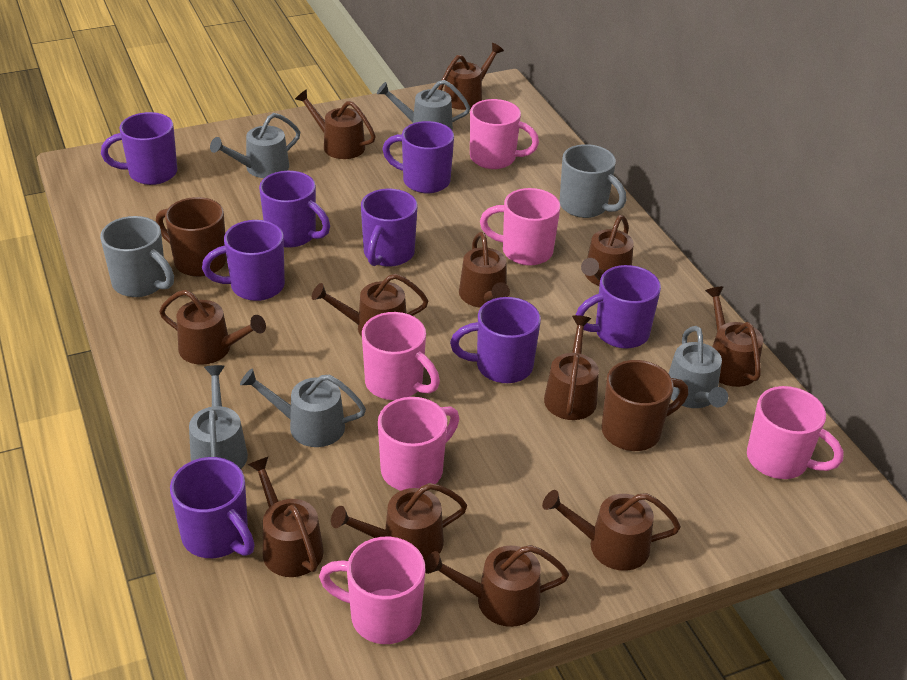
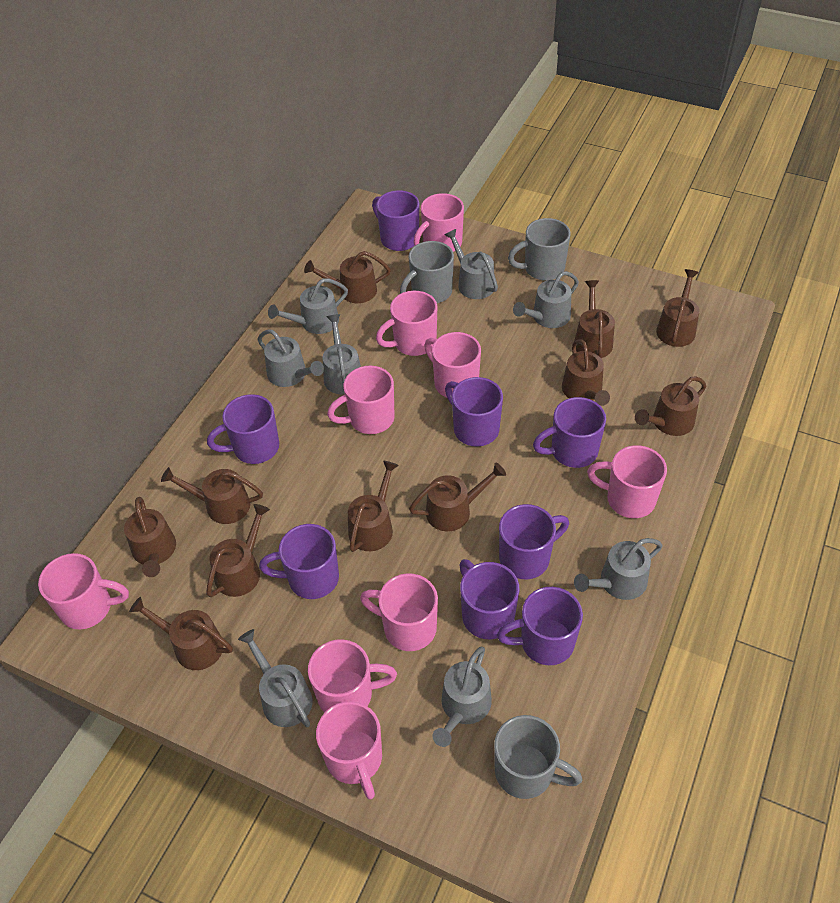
brown mug: 2 -> 0
brown watering can: 12 -> 11
grey mug: 2 -> 3
grey watering can: 5 -> 8
pink mug: 6 -> 9

